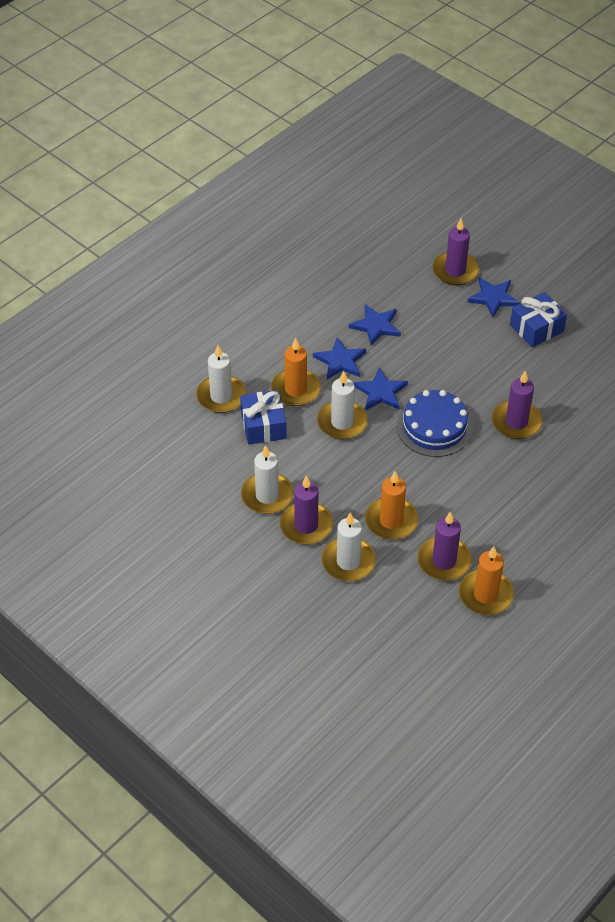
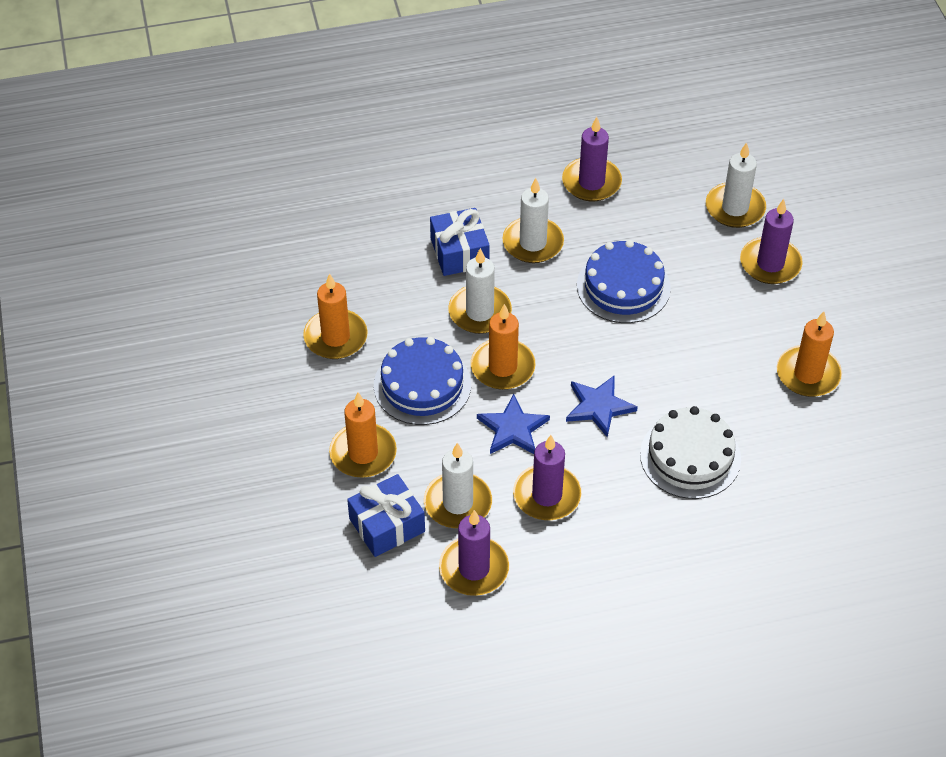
blue cake: 1 -> 2
blue star: 4 -> 2
orange candle: 3 -> 4
white cake: 0 -> 1

